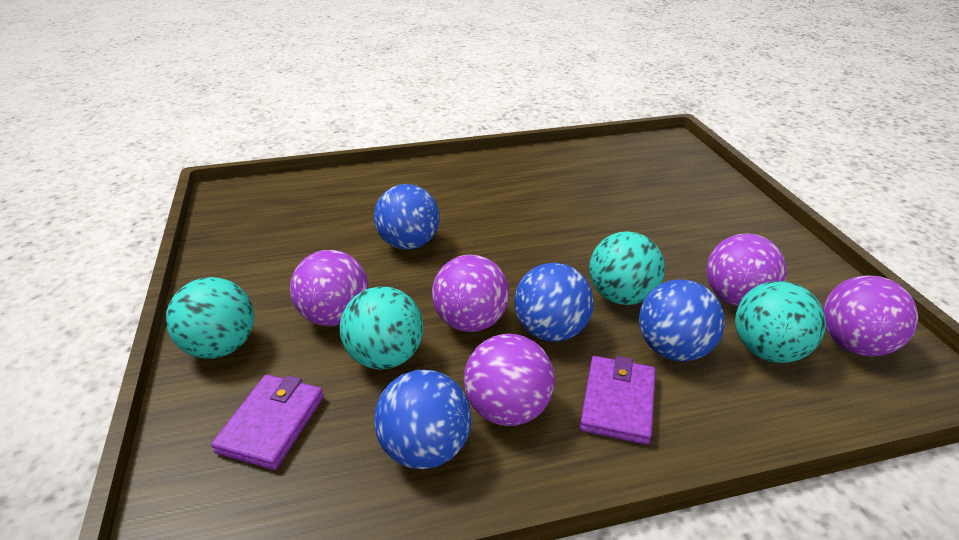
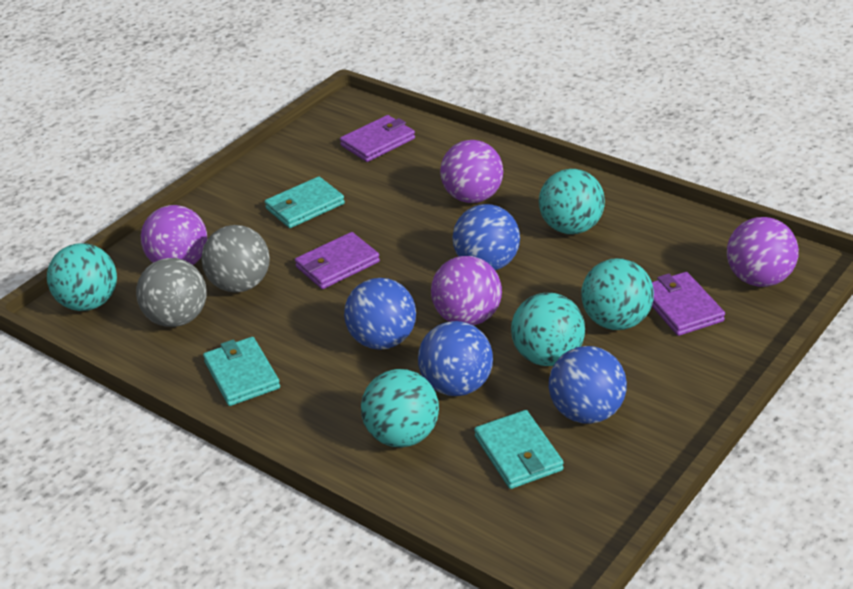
grey ball: 0 -> 2
purple ball: 5 -> 4
purple wallet: 2 -> 3
turquoise ball: 4 -> 5
turquoise wallet: 0 -> 3

